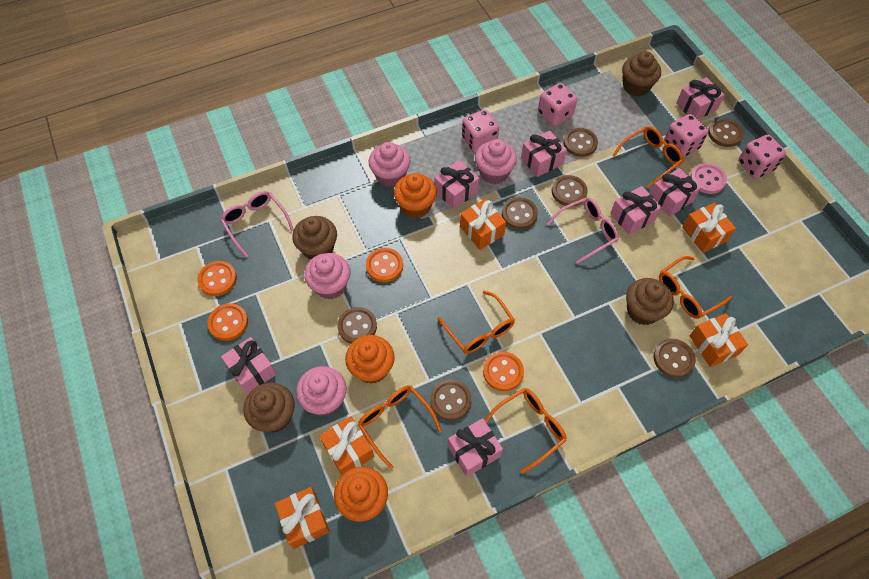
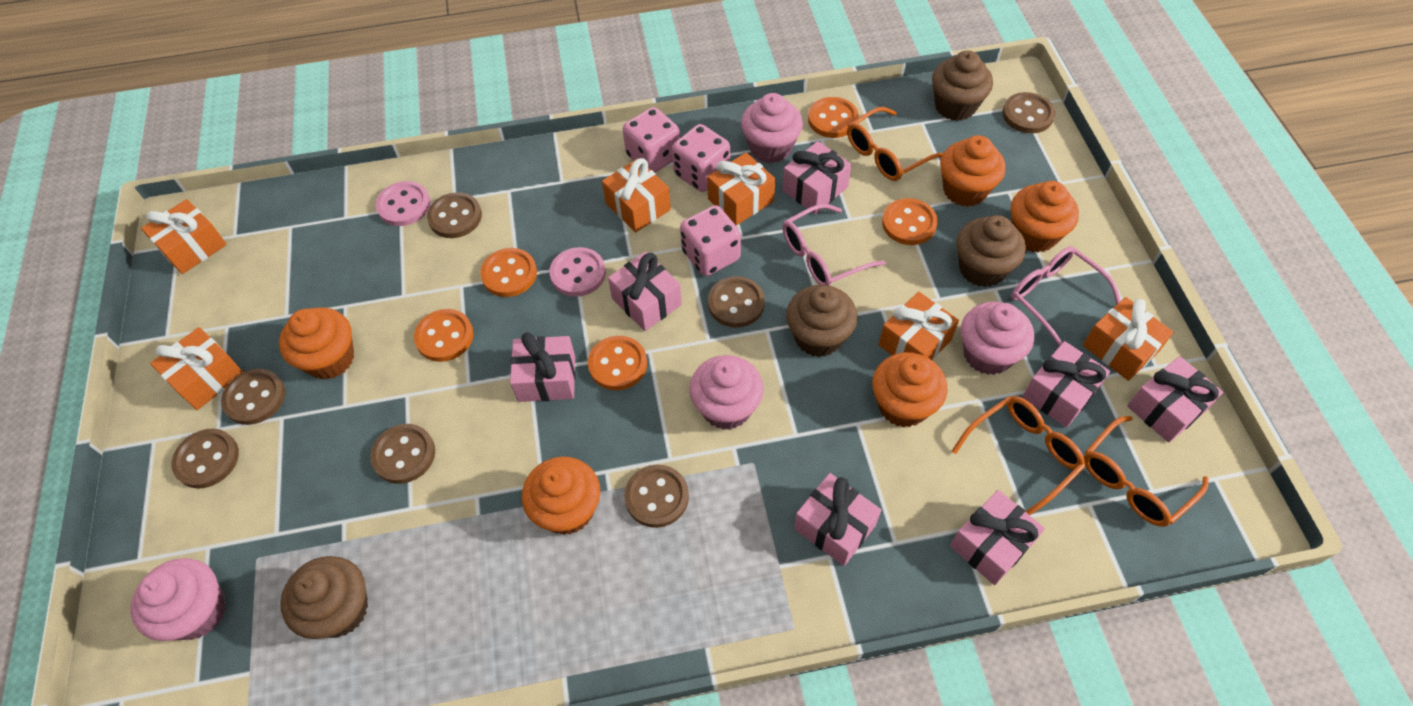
orange button: 4 -> 5
orange cupcake: 3 -> 5
orange gift: 5 -> 6
orange glasses: 5 -> 3
pink button: 1 -> 2
pink dice: 4 -> 3

